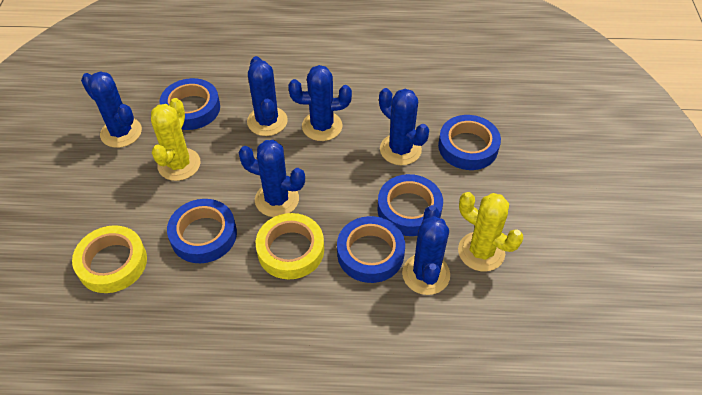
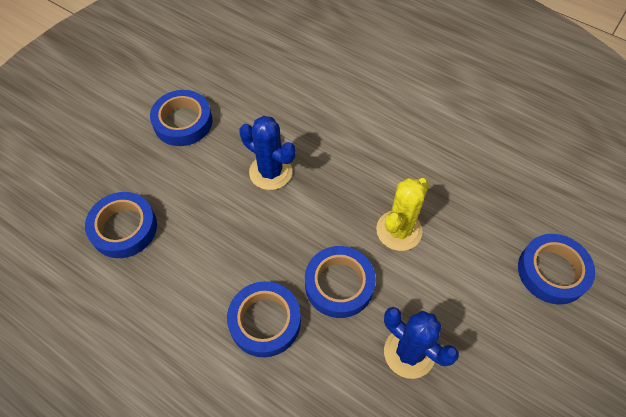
blue cactus: 6 -> 2
yellow cactus: 2 -> 1
yellow tape: 2 -> 0

